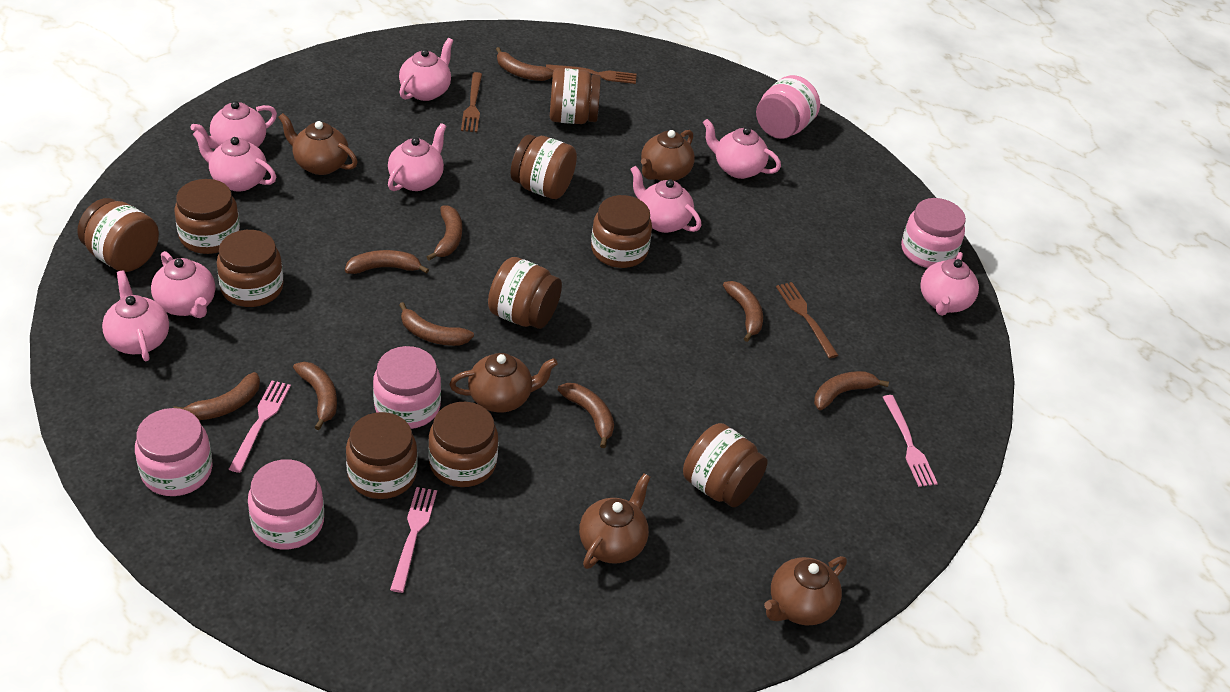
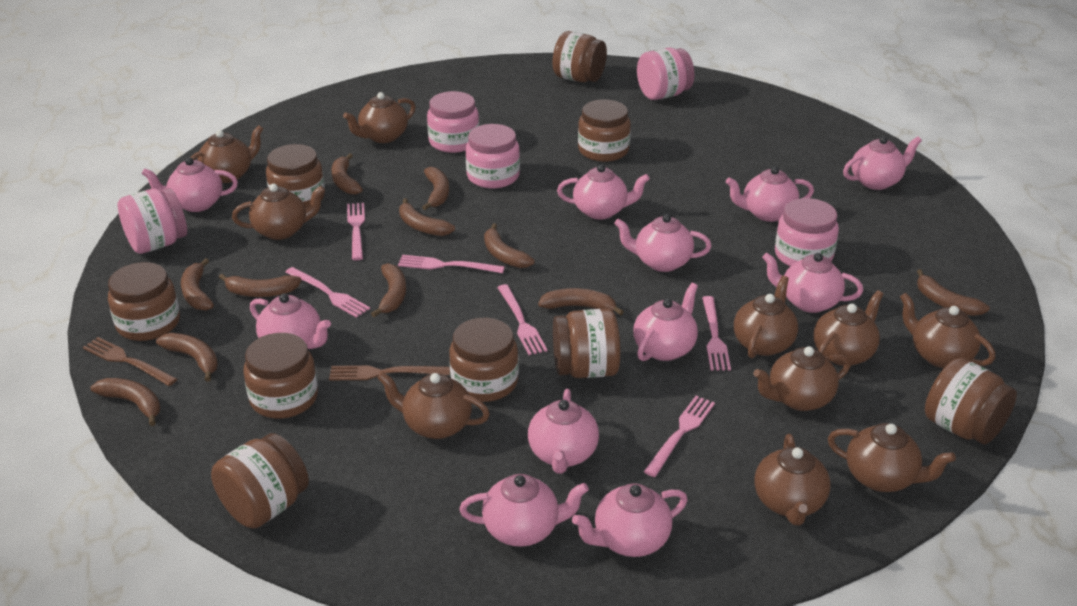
brown banana: 9 -> 11
brown fork: 3 -> 2
brown jar: 10 -> 9
brown teapot: 5 -> 10
pink fork: 3 -> 6
pink teapot: 9 -> 11

